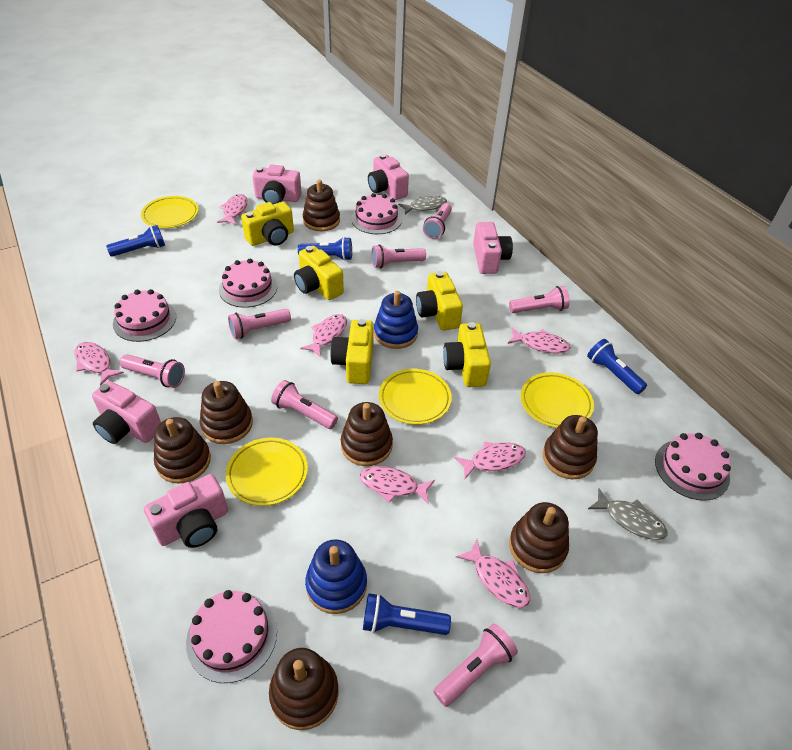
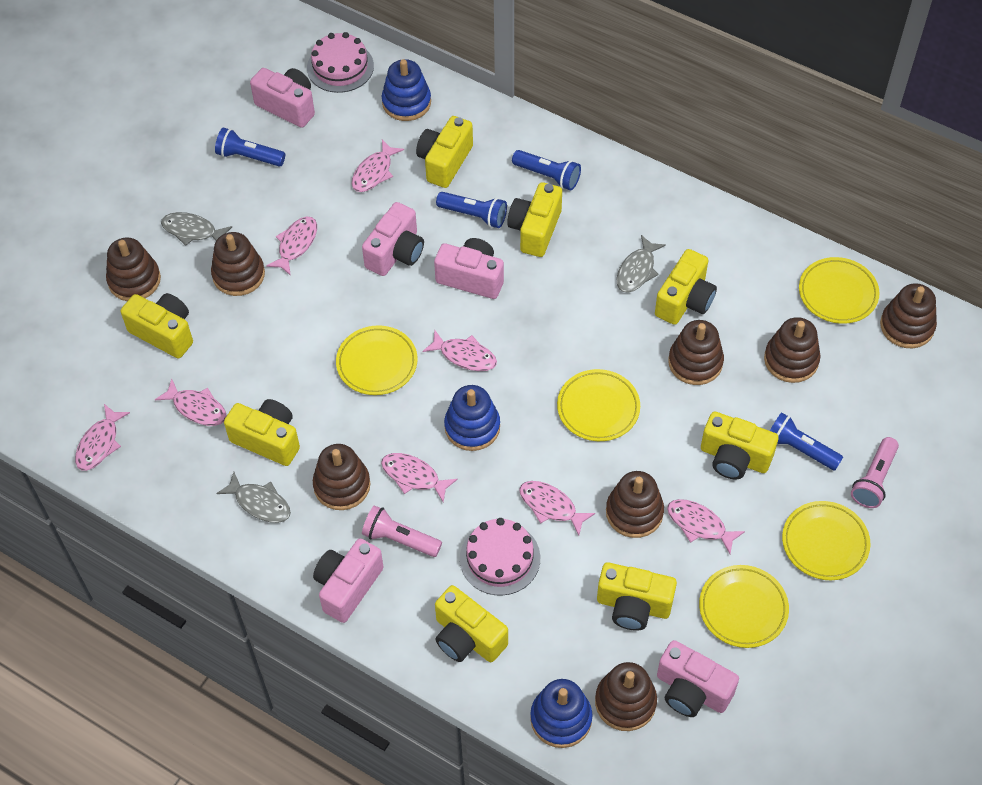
blue stacking toy: 2 -> 3
brown stacking toy: 7 -> 8
grey fish: 2 -> 3
pink cake: 5 -> 2
pink fish: 7 -> 8
pink flashlight: 7 -> 2
yellow camera: 5 -> 8
yellow plate: 4 -> 5

